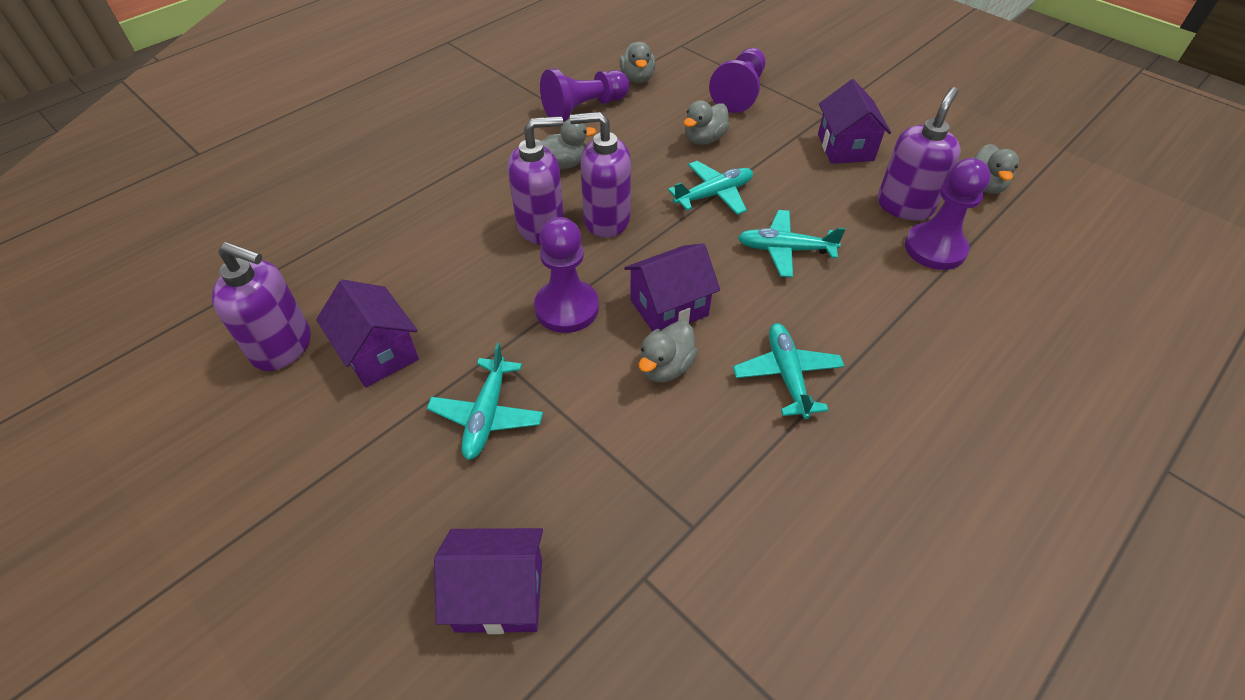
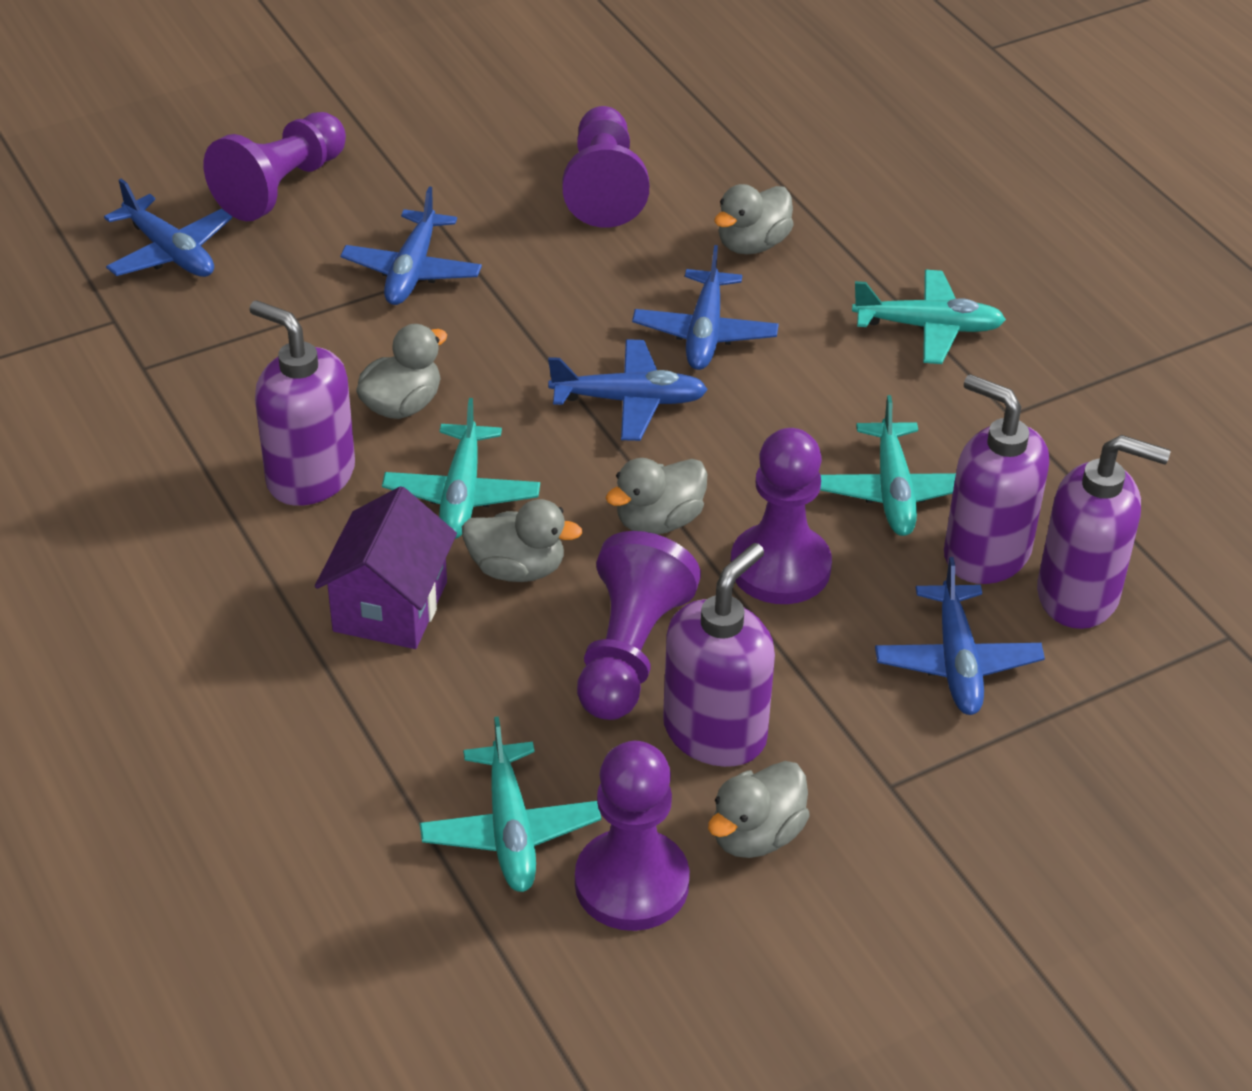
blue plane: 0 -> 5
purple house: 4 -> 1
purple pawn: 4 -> 5

